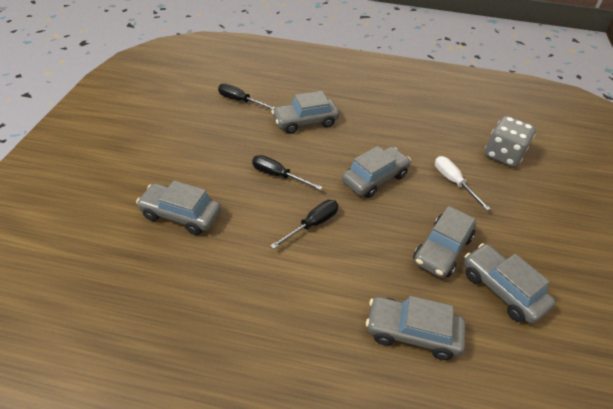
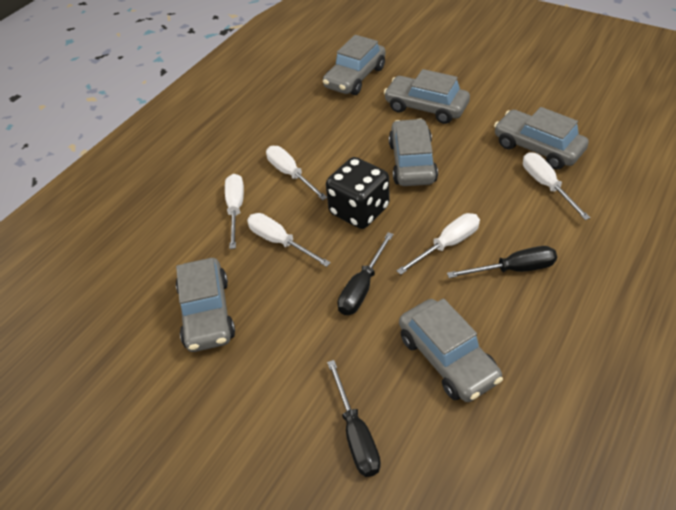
black dice: 0 -> 1
grey dice: 1 -> 0
white screwdriver: 1 -> 5

